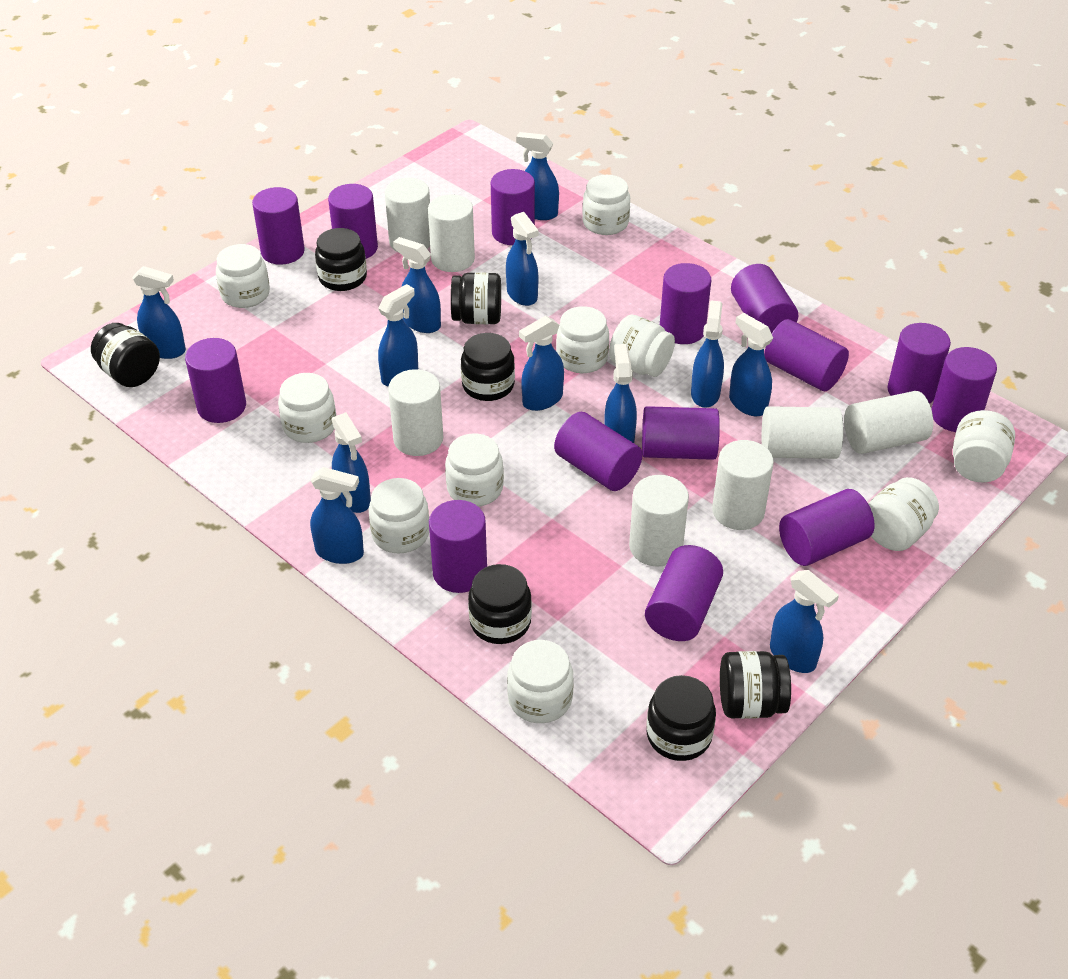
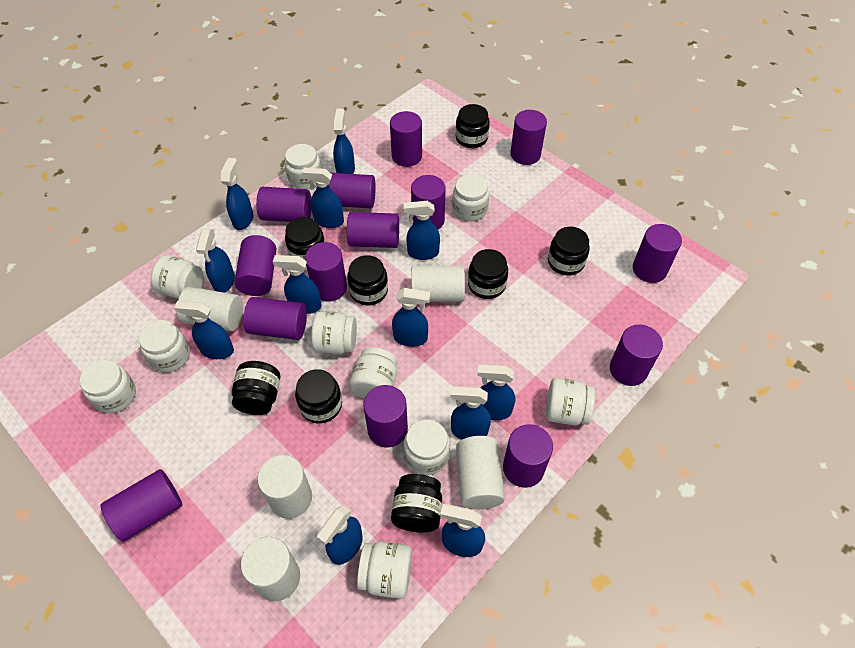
black jar: 7 -> 8
white cylinder: 7 -> 5

